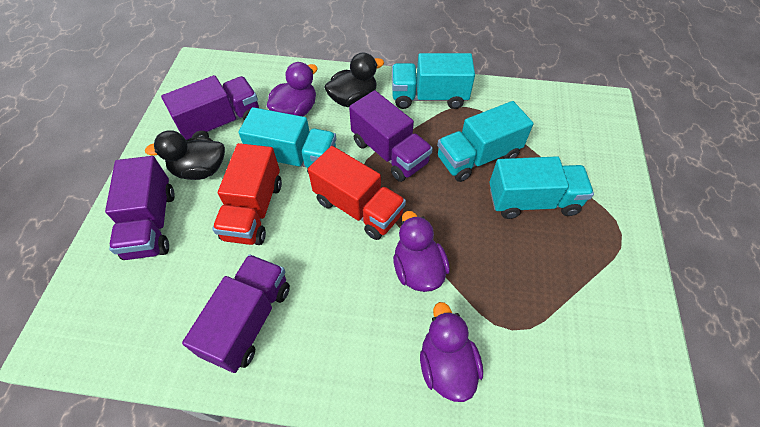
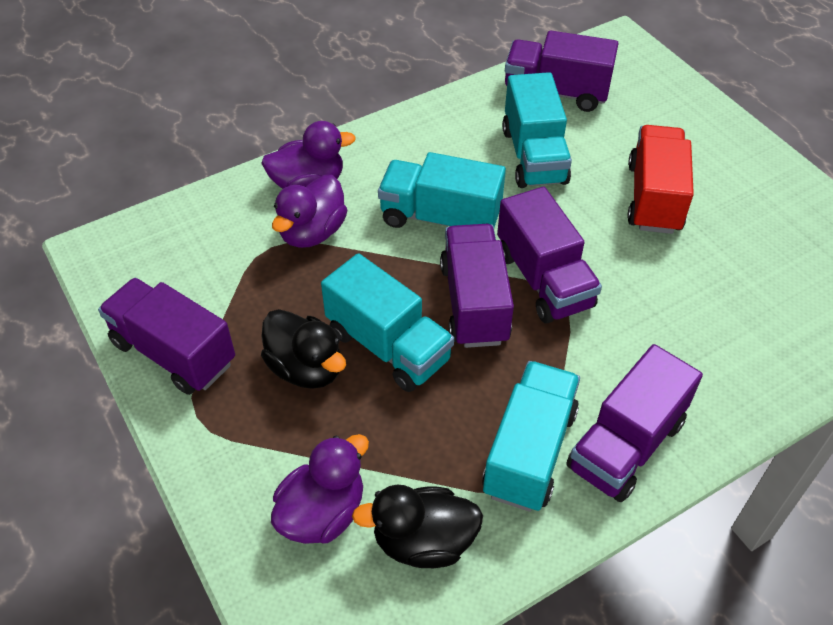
purple truck: 4 -> 5
red truck: 2 -> 1

